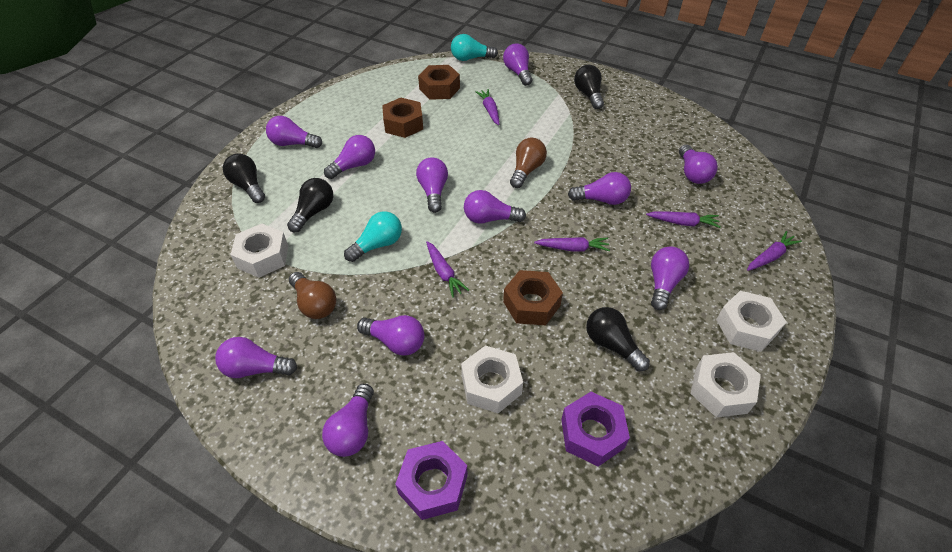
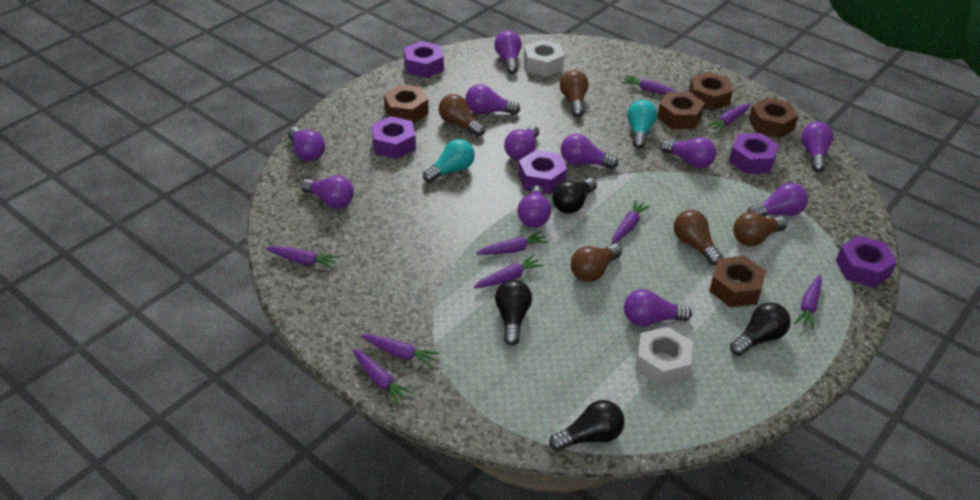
brown light bulb: 2 -> 5
brown nut: 3 -> 5
purple carrot: 5 -> 9
purple nut: 2 -> 5
white nut: 4 -> 2

